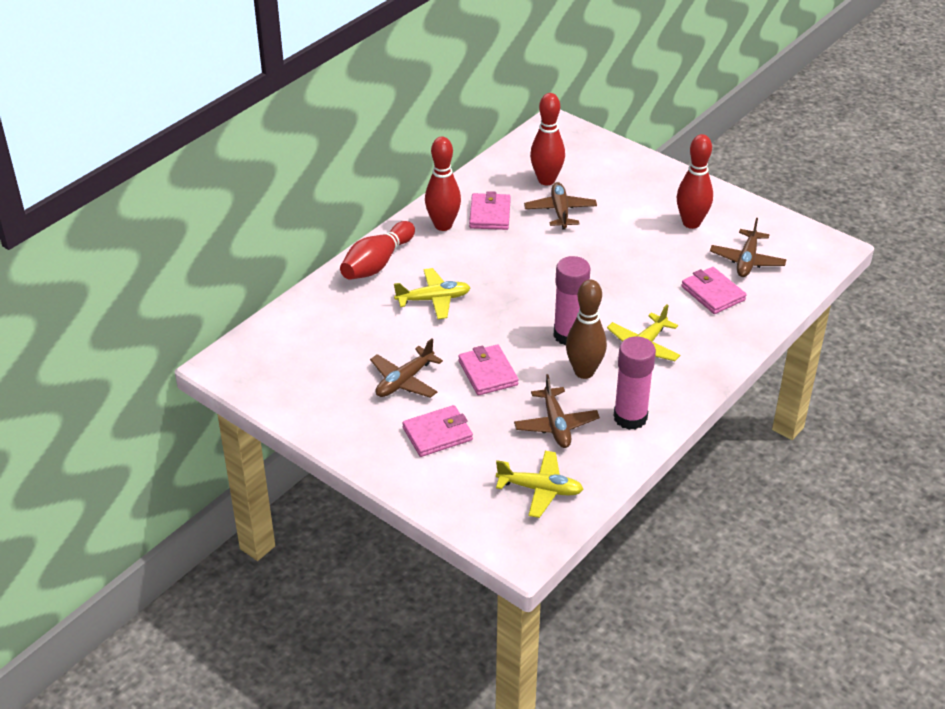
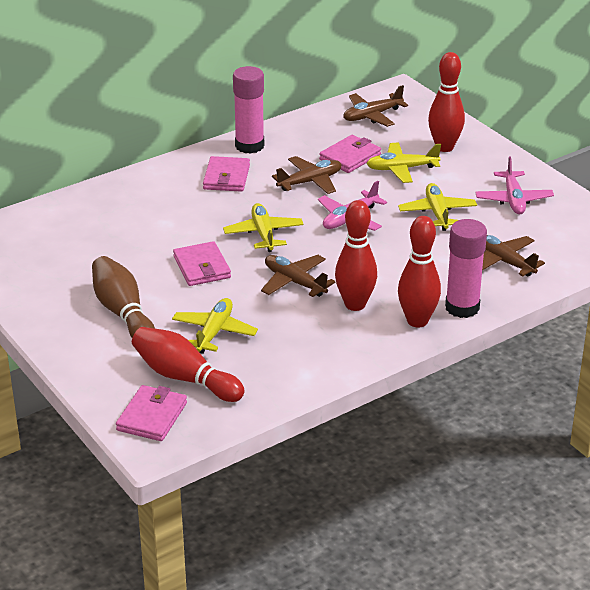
pink plane: 0 -> 2
yellow plane: 3 -> 4

